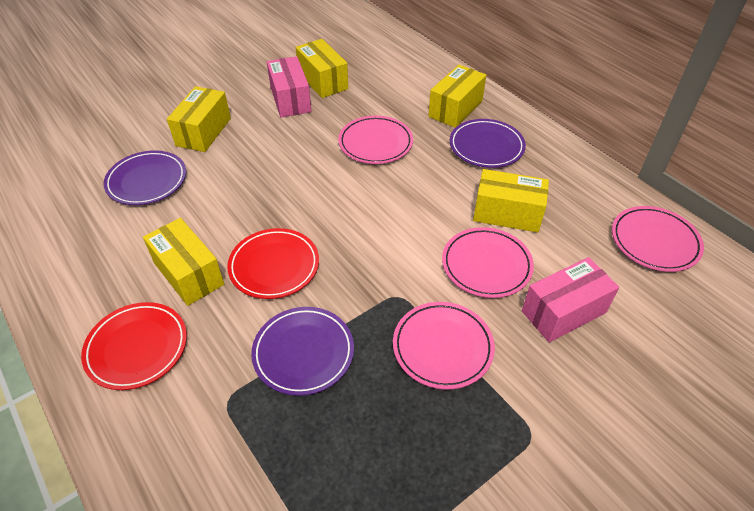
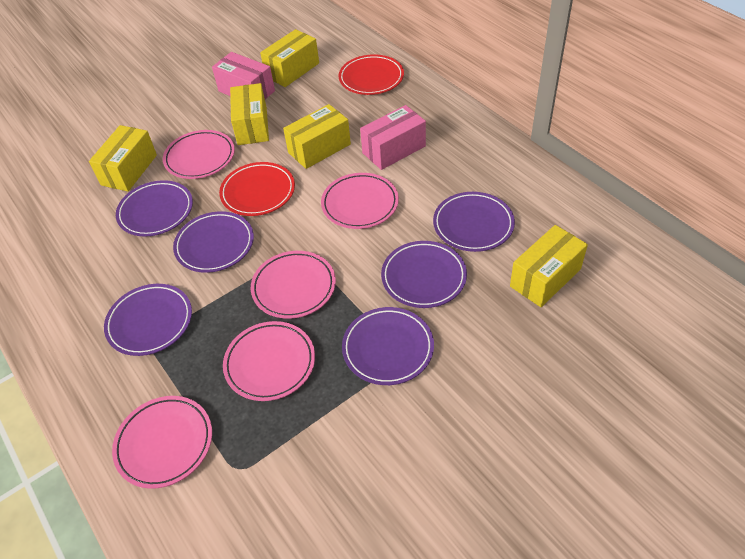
pink plate: 4 -> 5
purple plate: 3 -> 6

